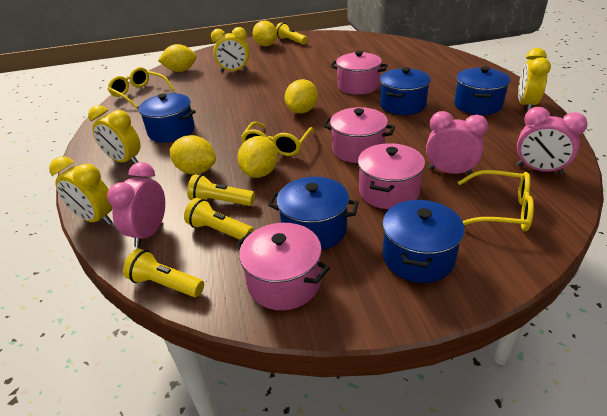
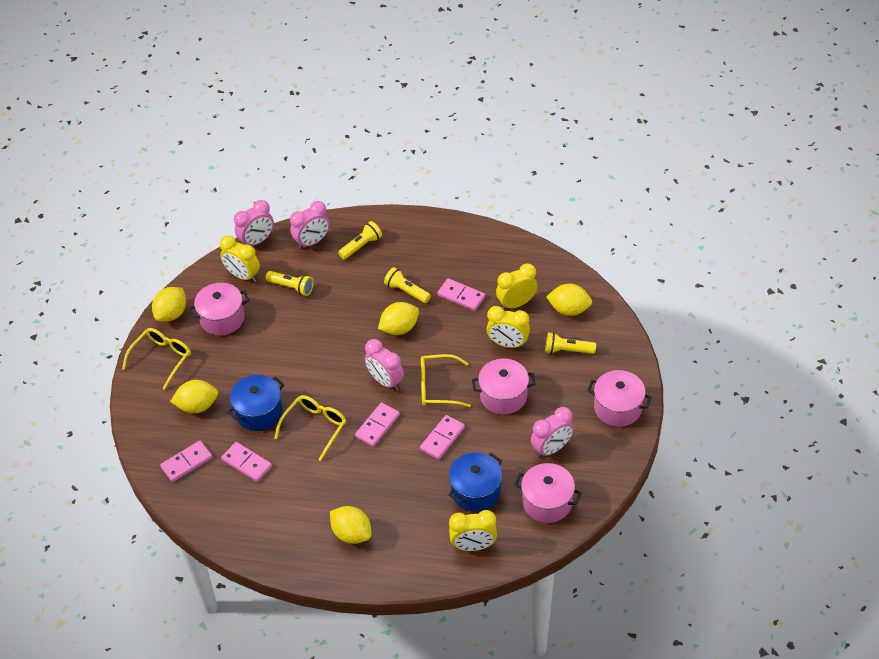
blue pot: 5 -> 2
pink clock: 3 -> 4
pink domino: 0 -> 5

